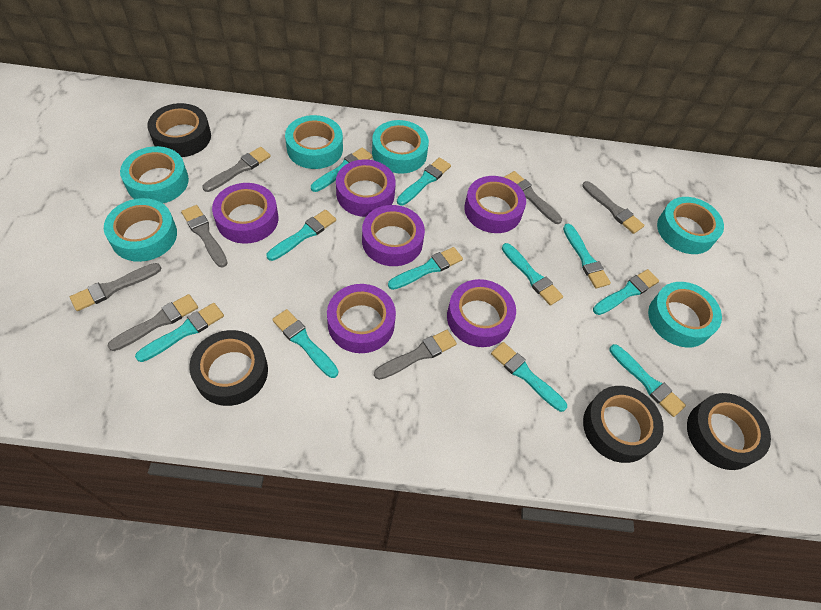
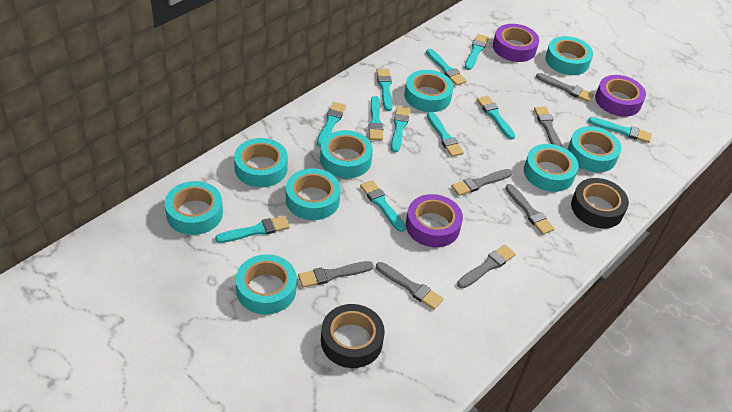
black tape: 4 -> 2
purple tape: 6 -> 3
turquoise tape: 6 -> 9

